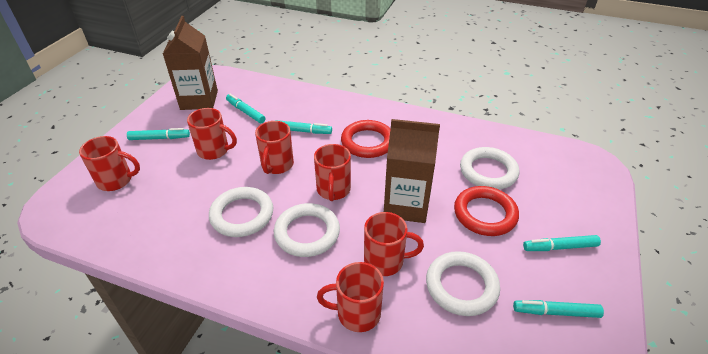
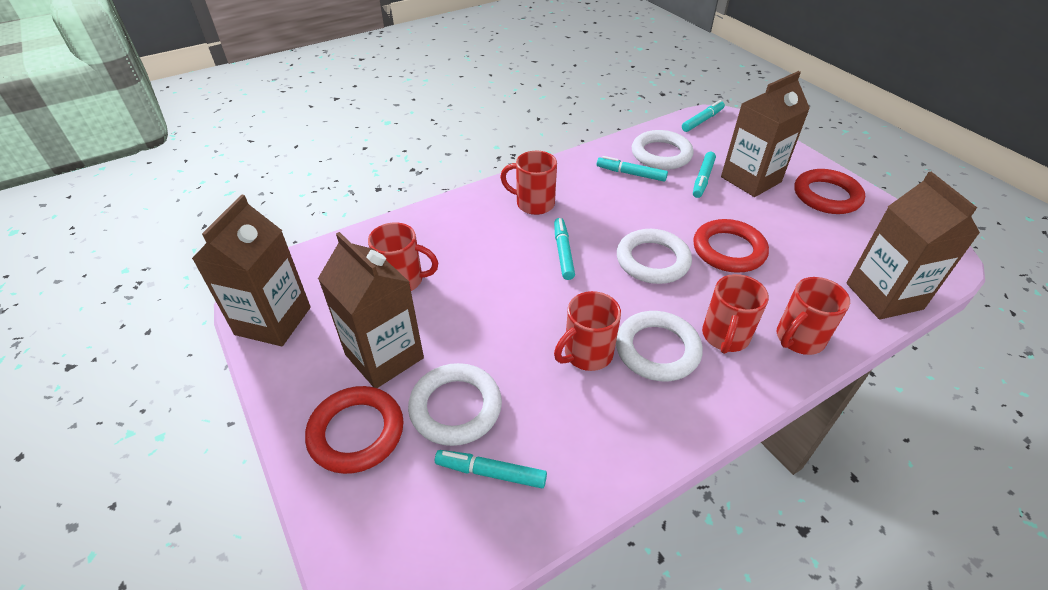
brown carton: 2 -> 4
red mug: 6 -> 5
red ring: 2 -> 3

